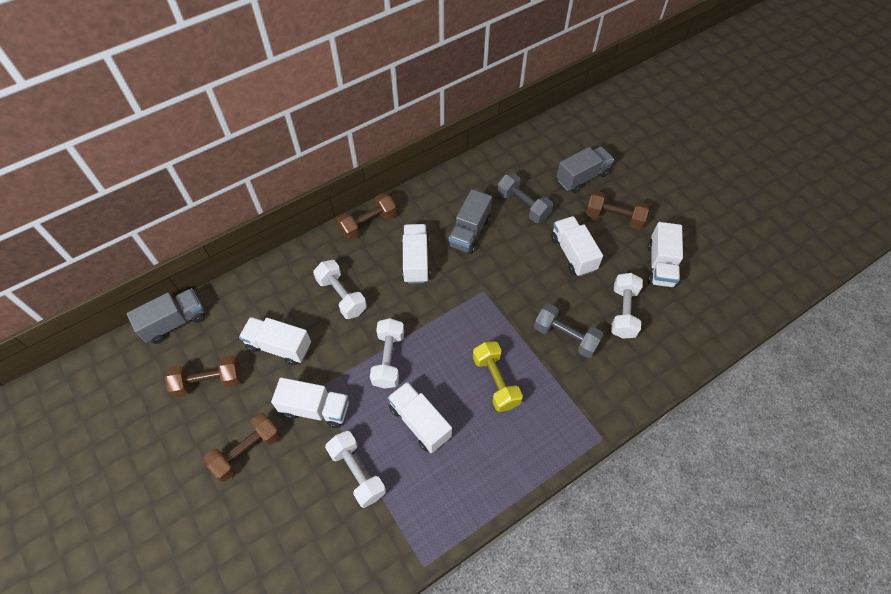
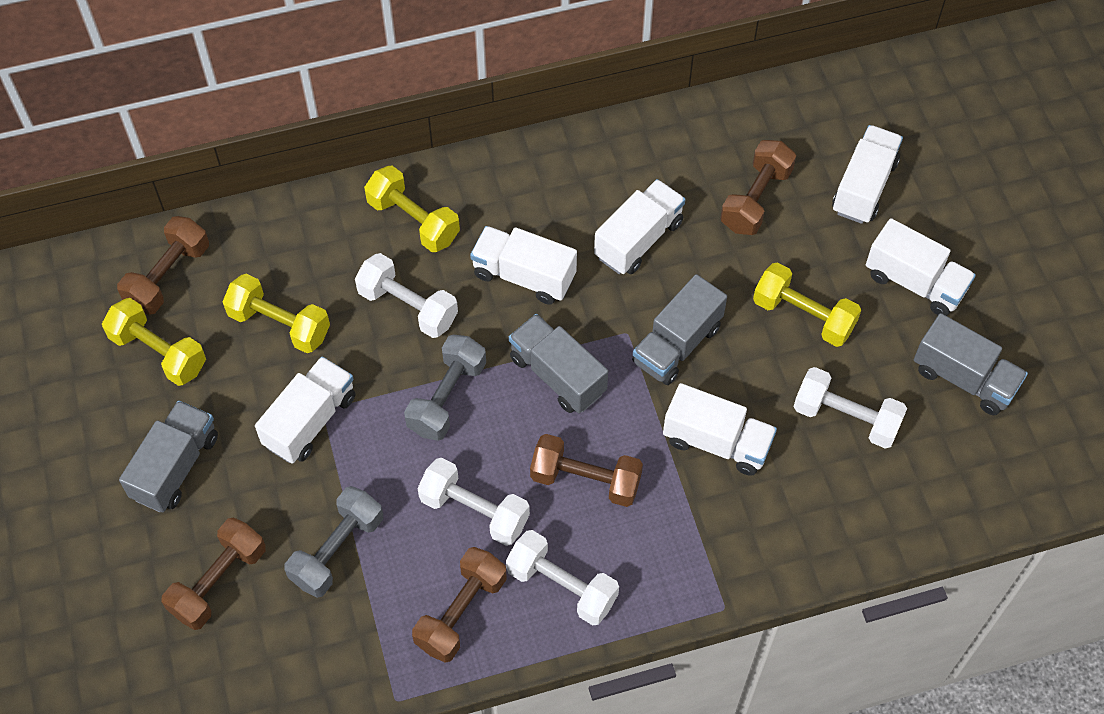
brown dumbbell: 4 -> 5
grey truck: 3 -> 4
yellow dumbbell: 1 -> 4

